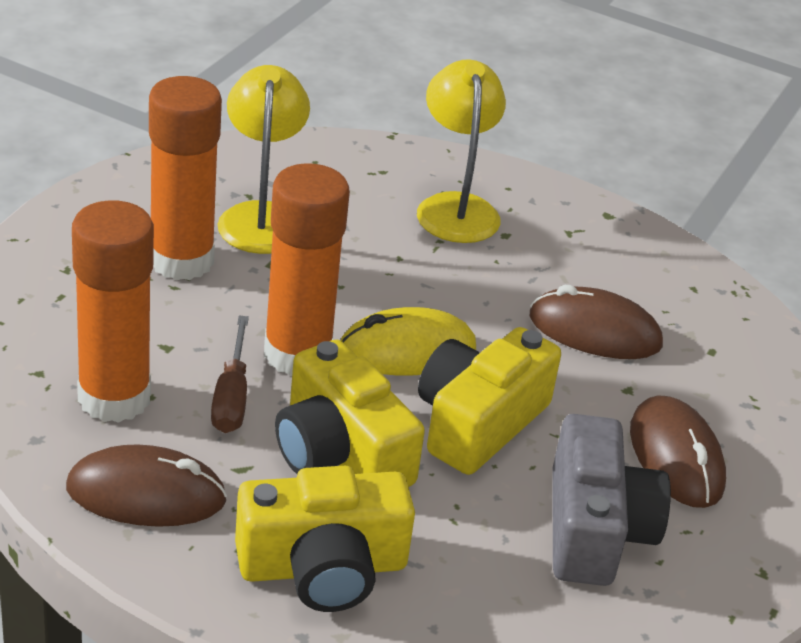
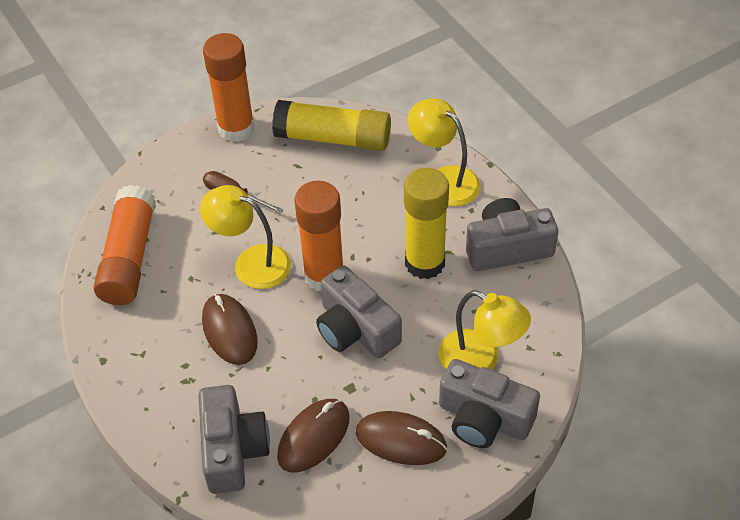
grey camera: 1 -> 4
yellow camera: 3 -> 0
yellow glue stick: 0 -> 2
yellow lamp: 2 -> 3
yellow mouse: 1 -> 0

